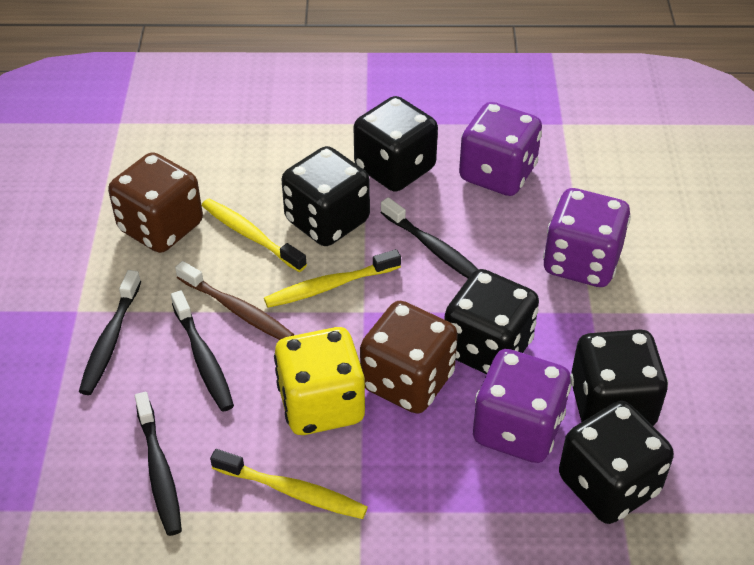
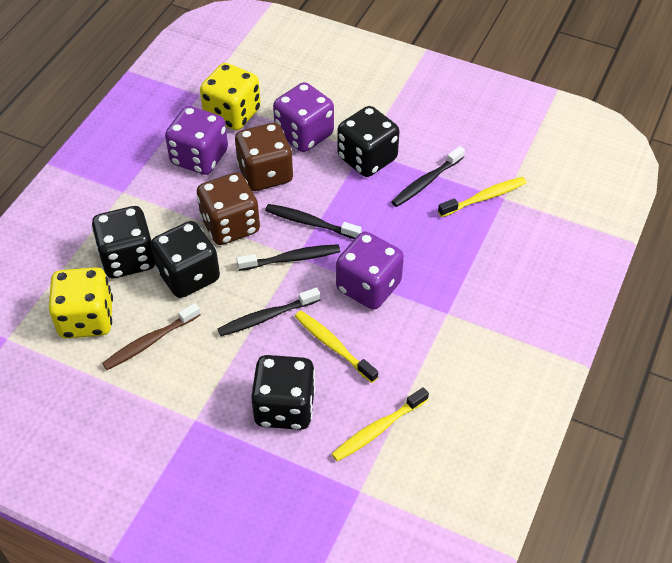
black dice: 5 -> 4
yellow dice: 1 -> 2

